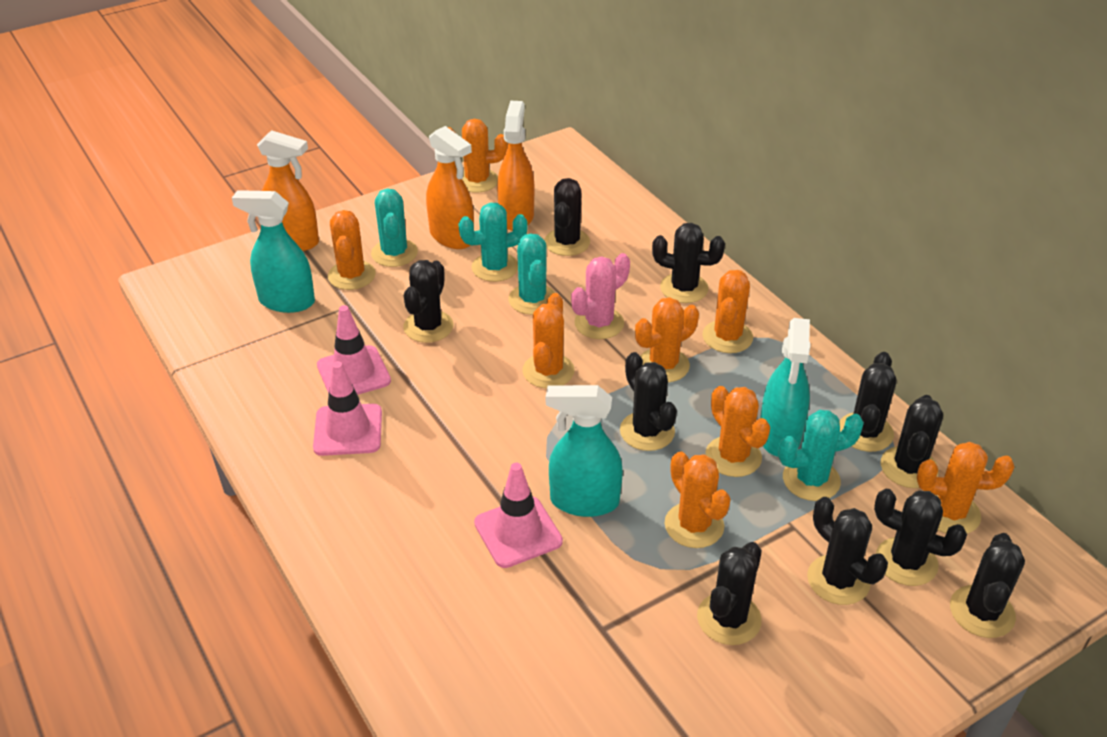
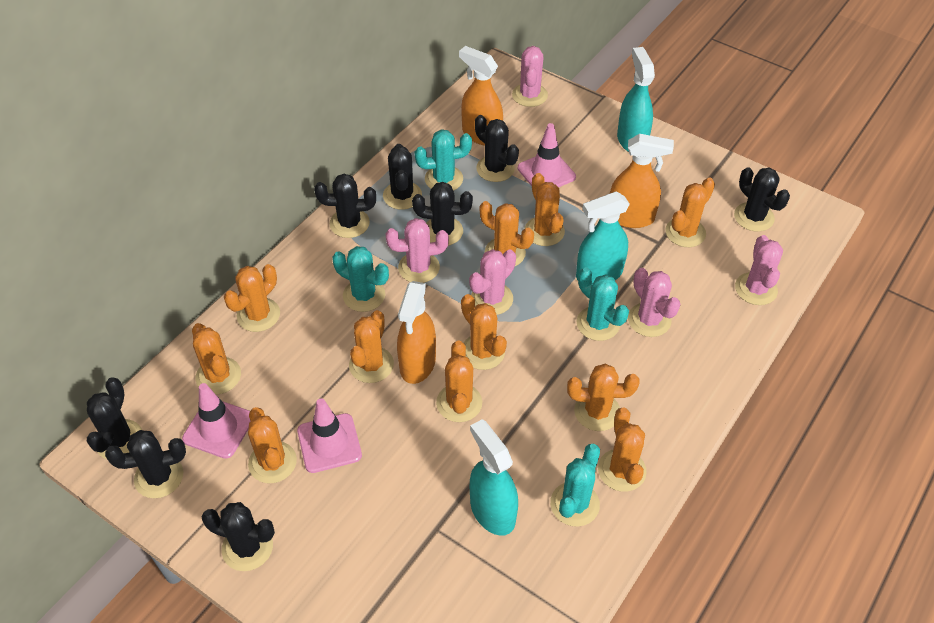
black cactus: 10 -> 8
orange cactus: 8 -> 11
pink cactus: 1 -> 5

